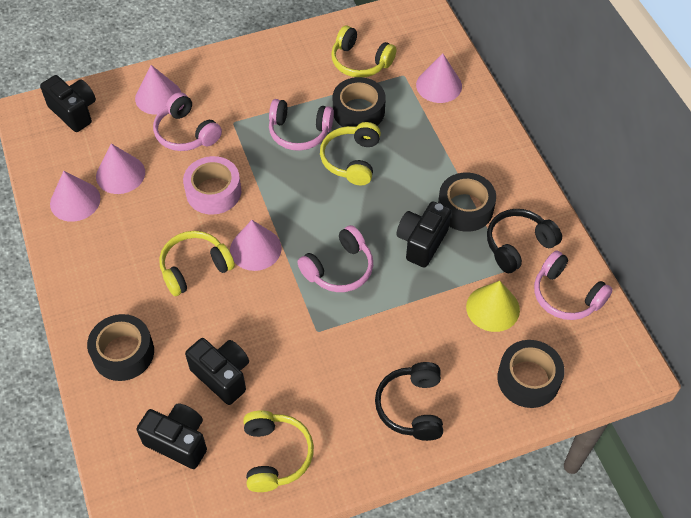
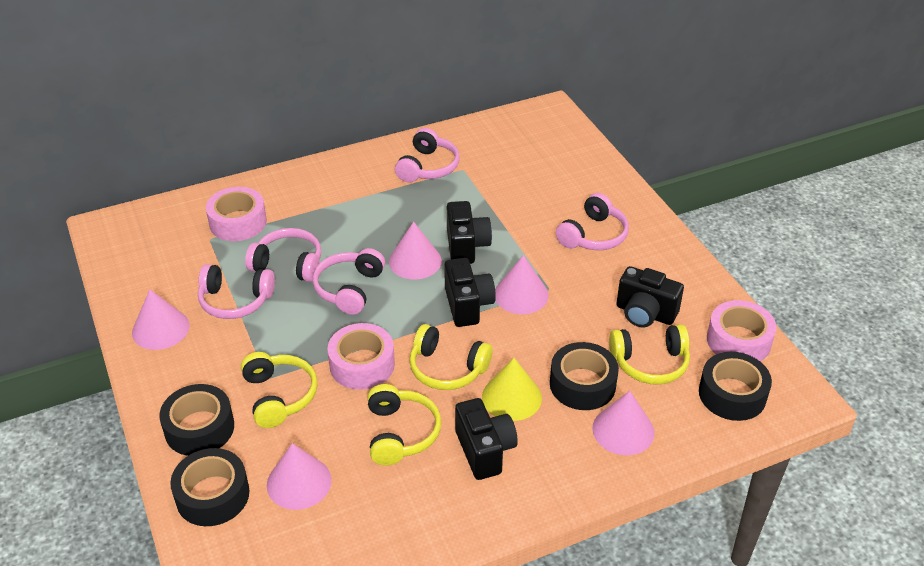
black headphones: 2 -> 0
pink headphones: 4 -> 5
pink tape: 1 -> 3

